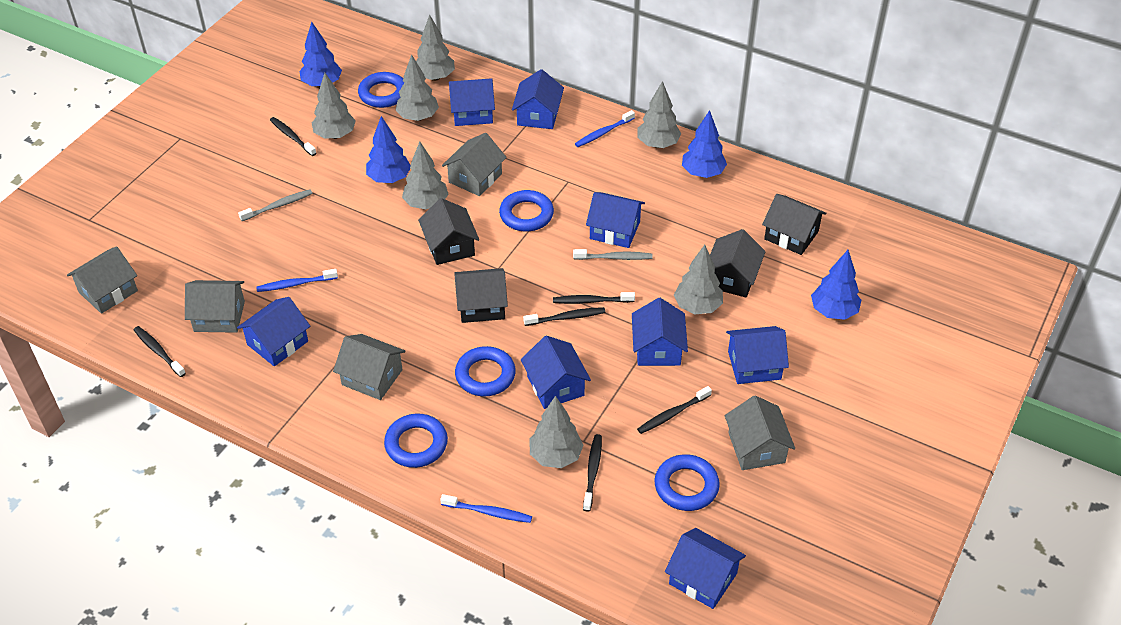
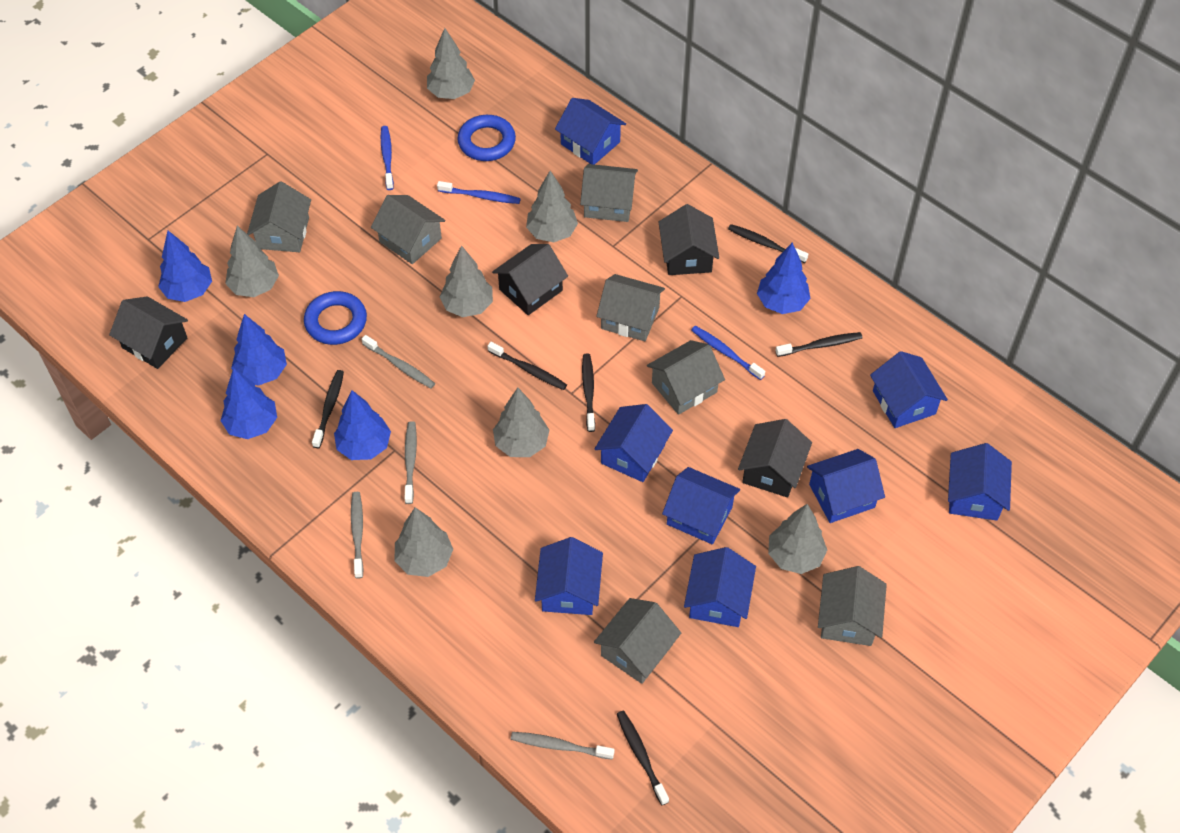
blue ring: 5 -> 2
blue tree: 4 -> 5
grey house: 5 -> 7
grey toothbrush: 2 -> 4

